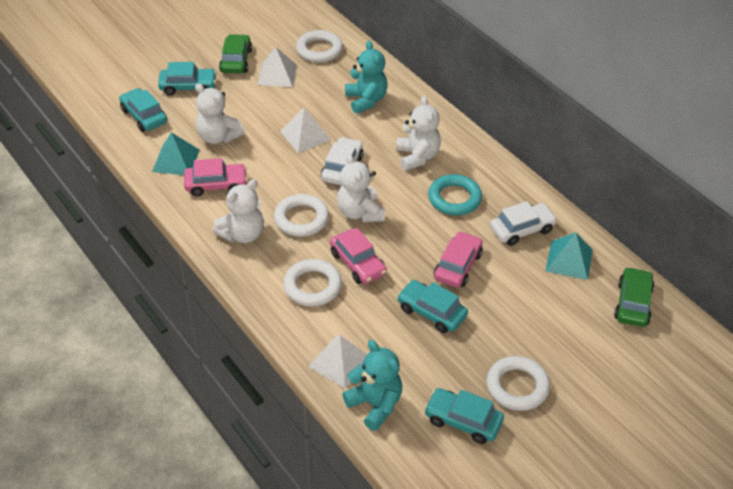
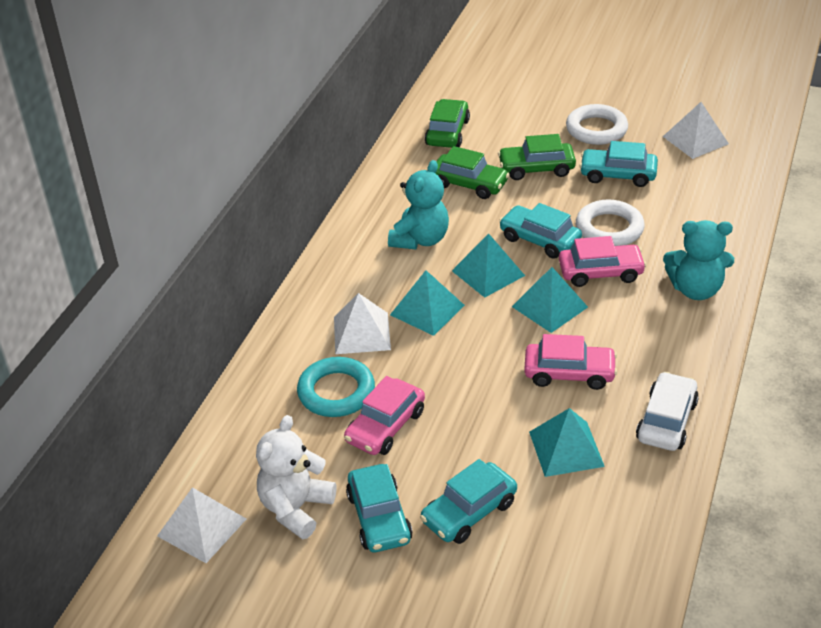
green car: 2 -> 3
turquoise pyramid: 2 -> 4
white car: 2 -> 1
white ring: 4 -> 2
white teddy bear: 4 -> 1

